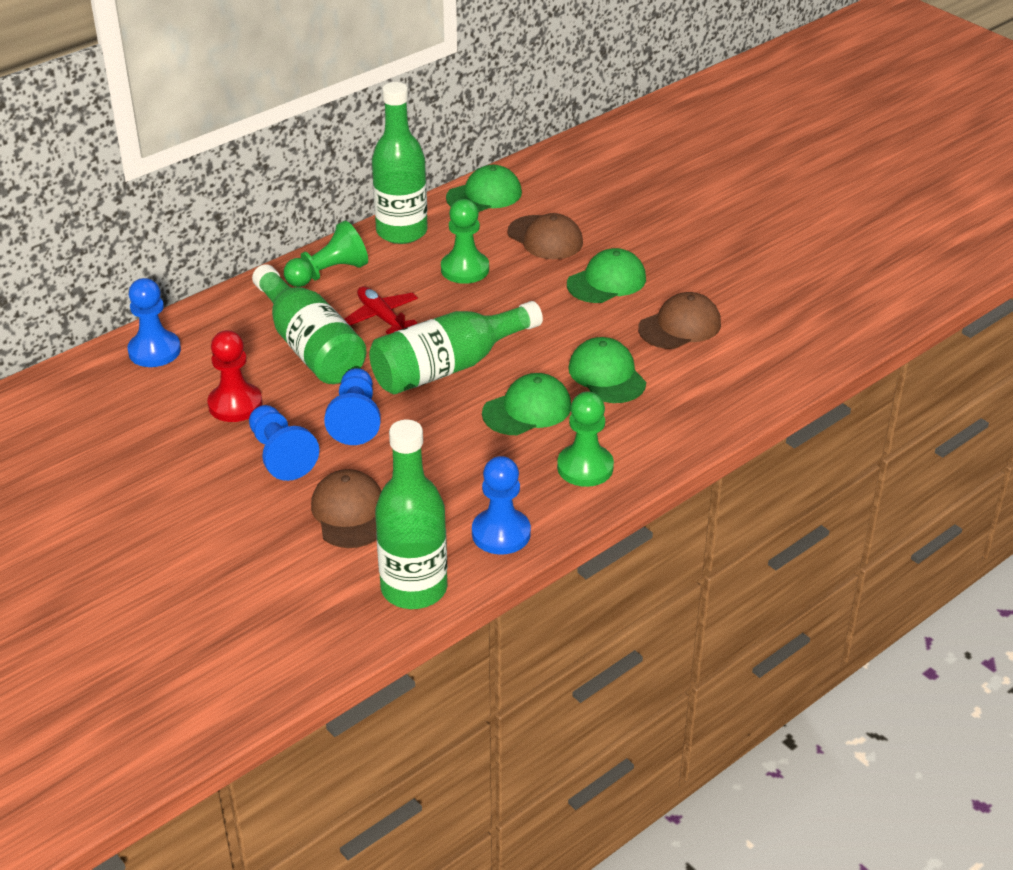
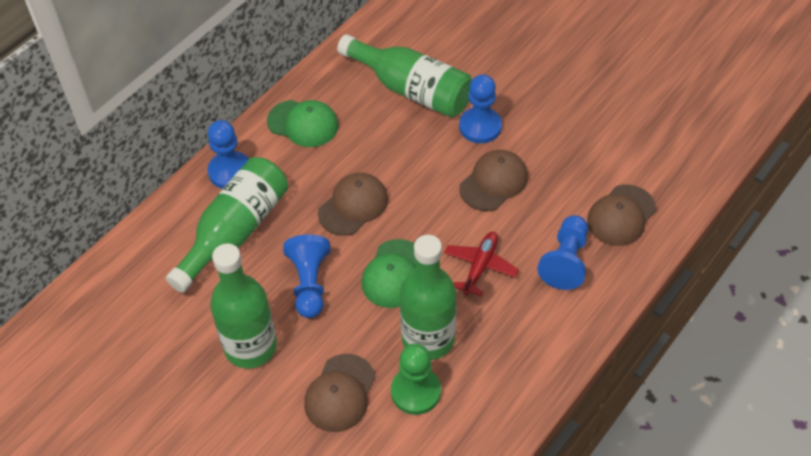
brown cap: 3 -> 4
green cap: 4 -> 2
green pawn: 3 -> 1
red pawn: 1 -> 0

